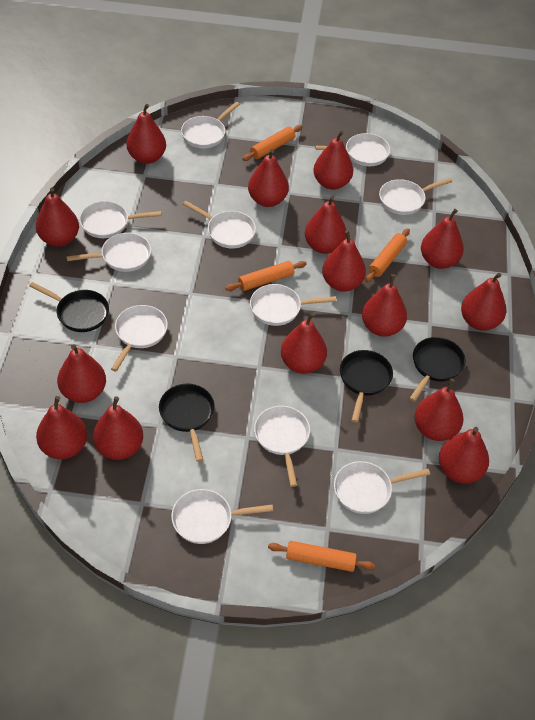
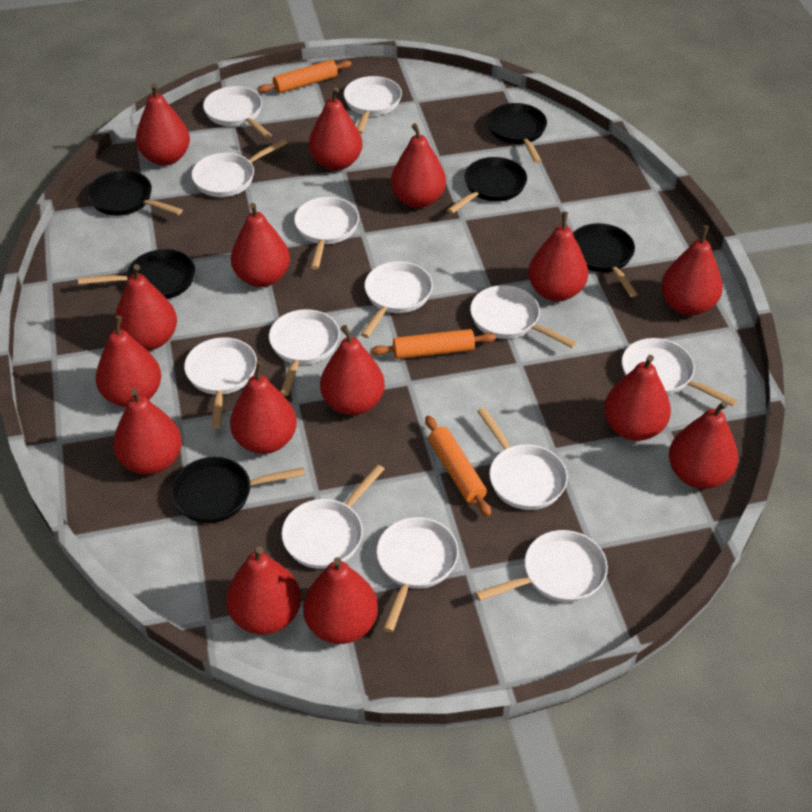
black pan: 4 -> 6
orange rolling pin: 4 -> 3
white pan: 11 -> 13

